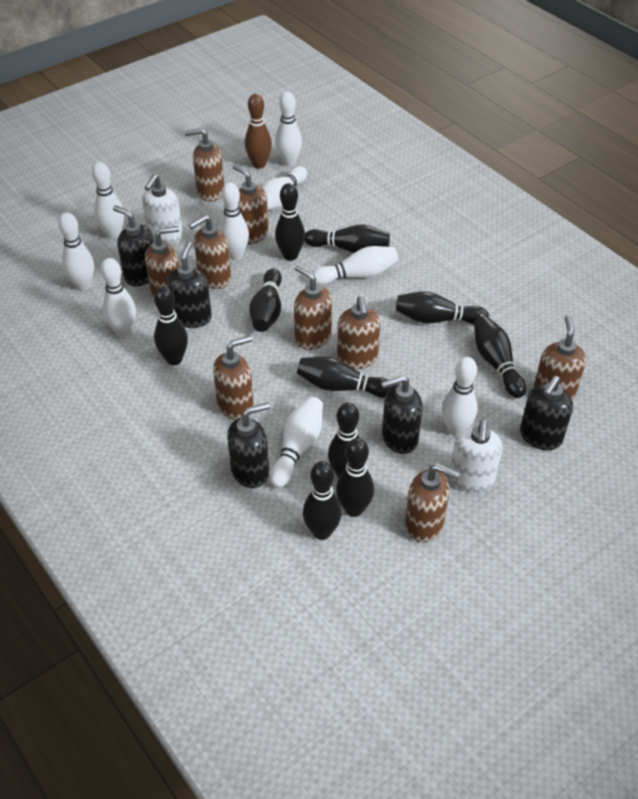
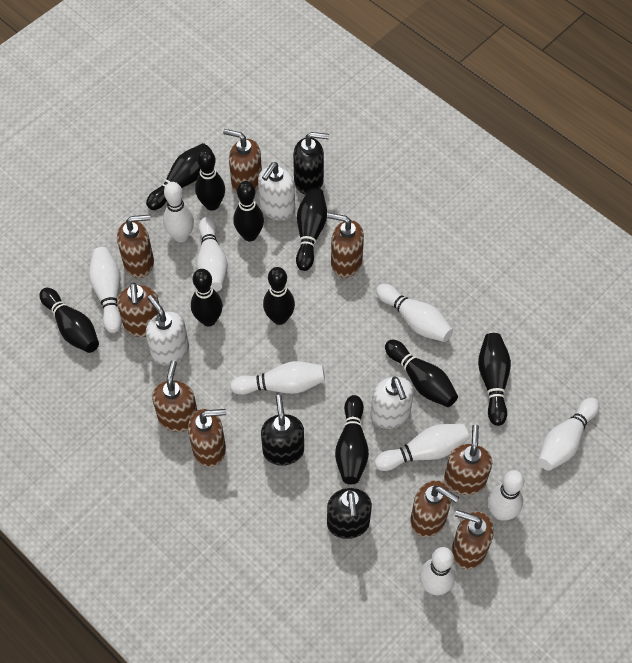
black soap dispenser: 5 -> 3
brown bowling pin: 1 -> 0
white soap dispenser: 2 -> 3

